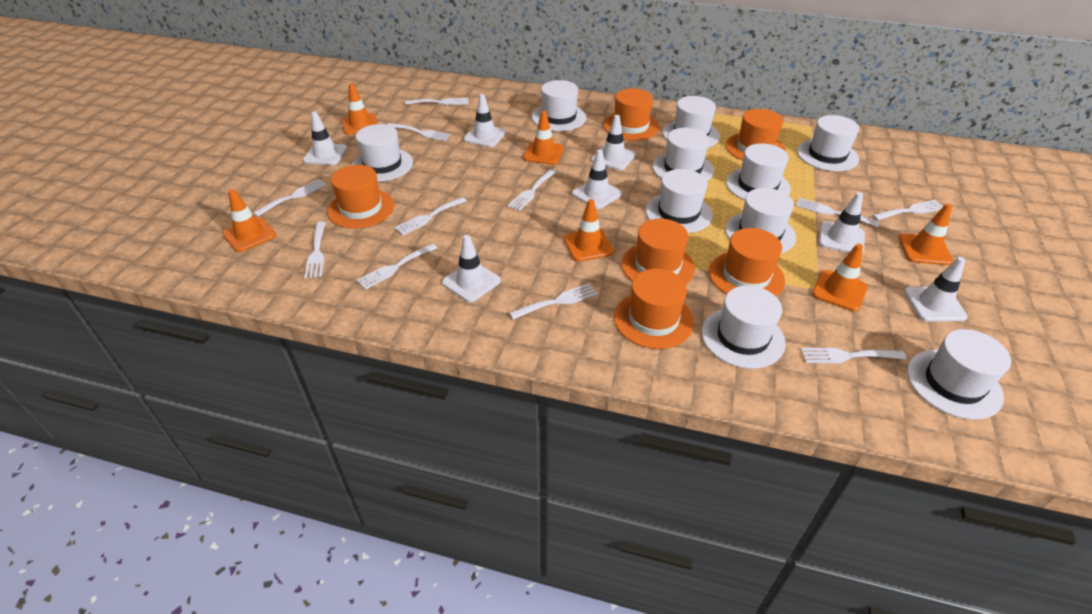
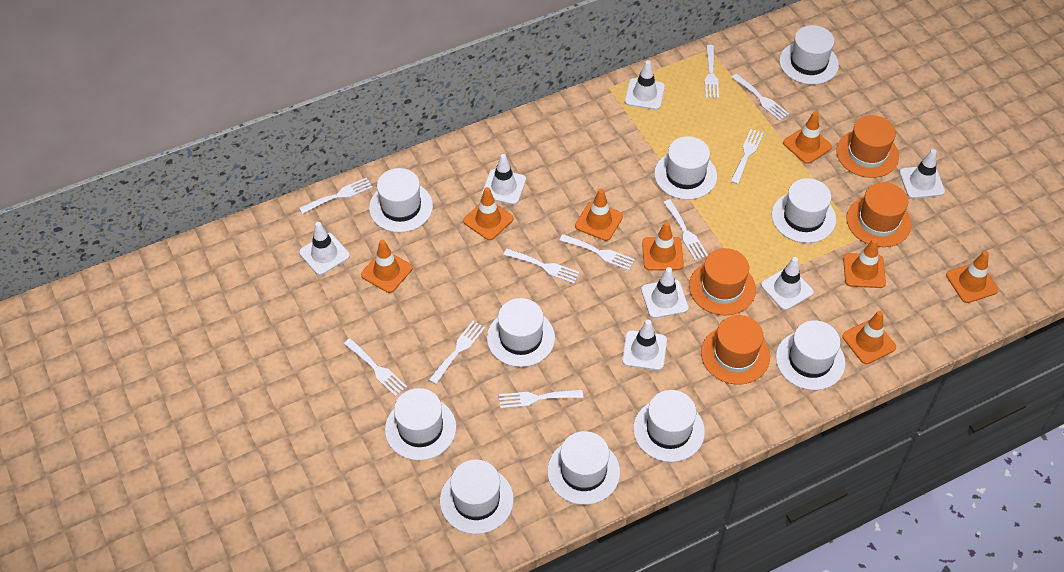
orange hat: 6 -> 4
orange traffic cone: 6 -> 8
white fork: 11 -> 10

